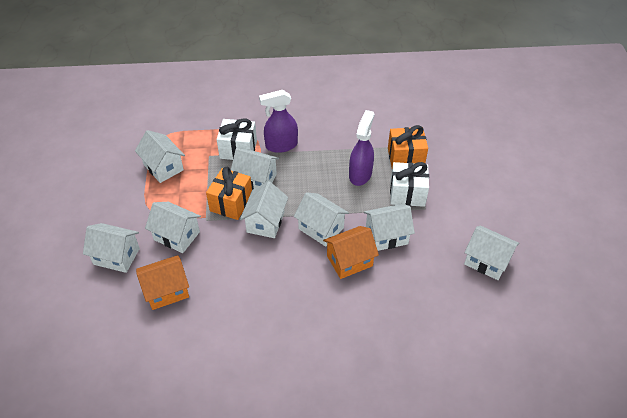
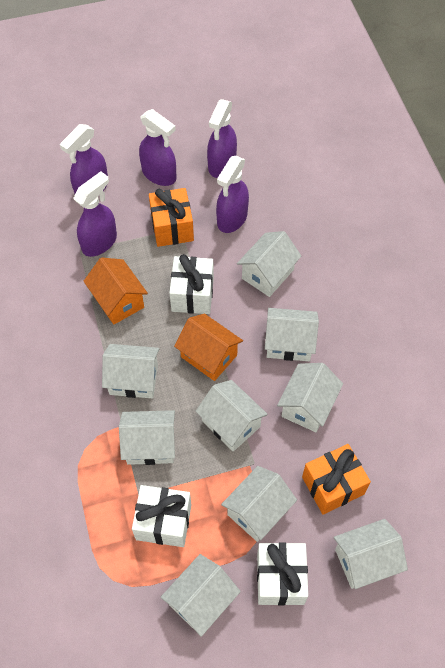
purple spray bottle: 2 -> 5
white gift: 2 -> 3
white house: 8 -> 9

